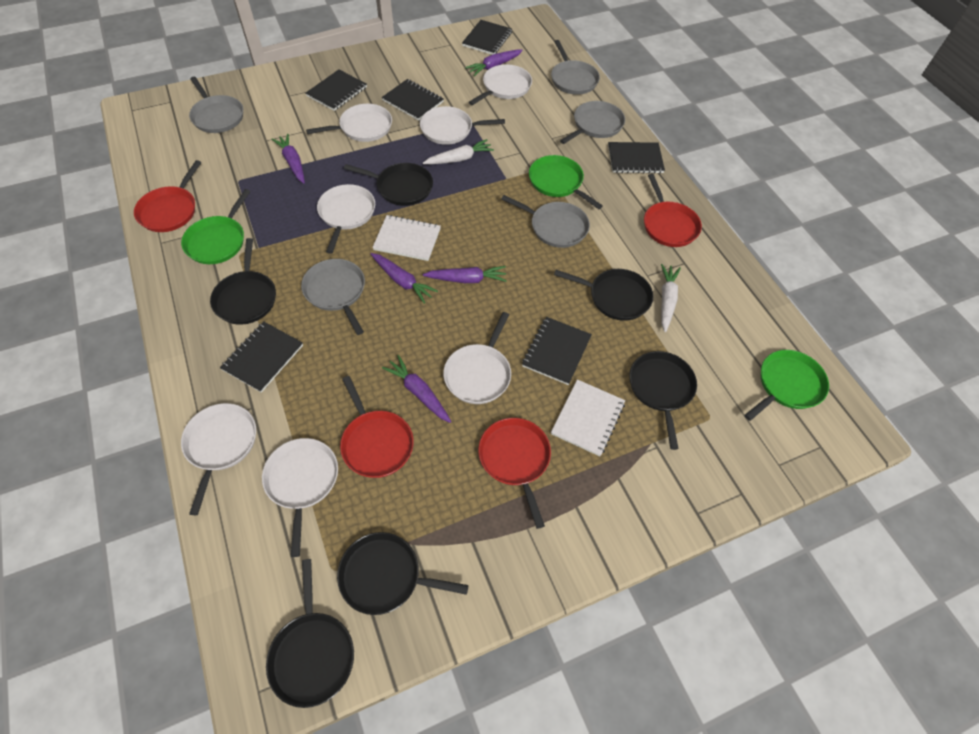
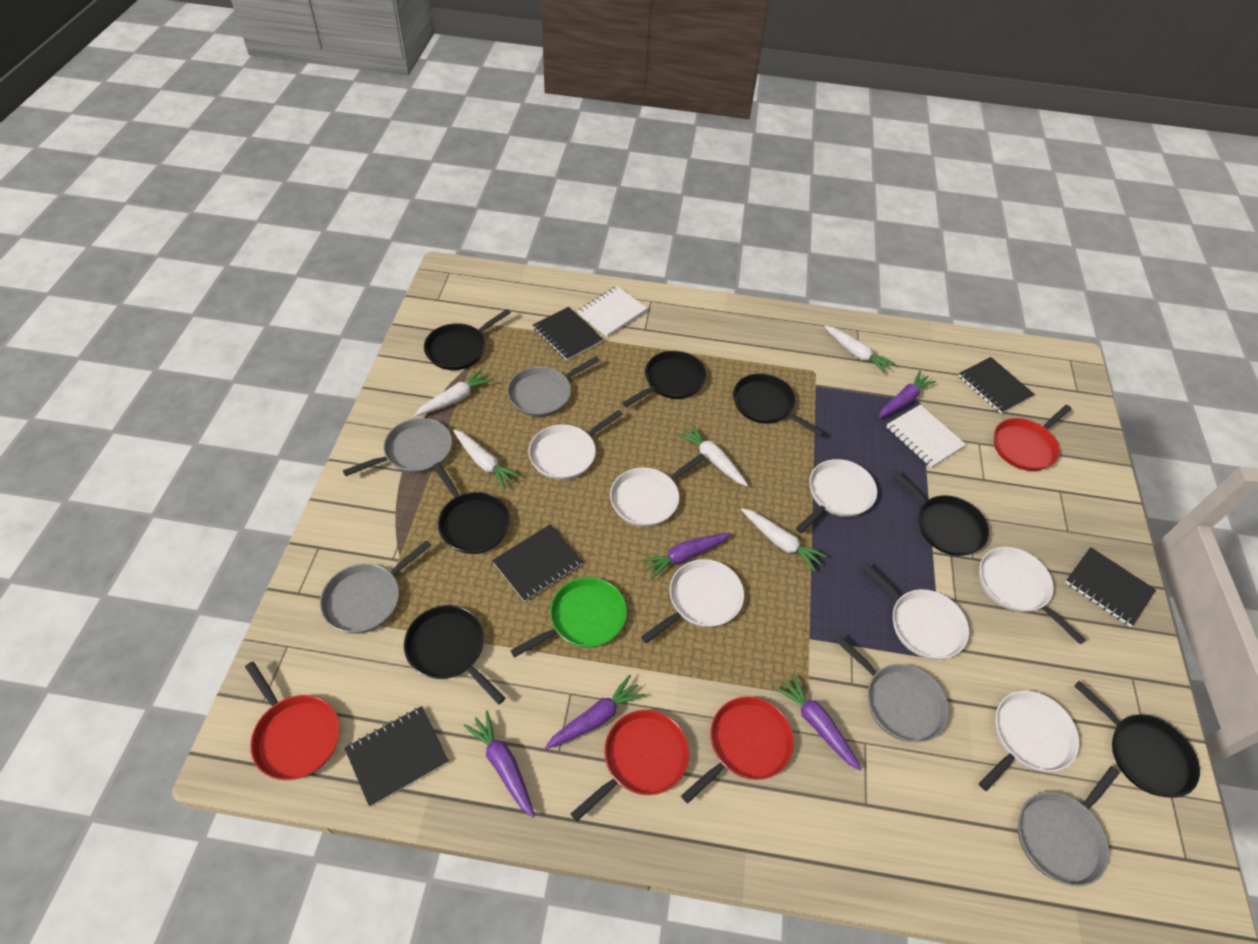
black notebook: 6 -> 5
black pan: 6 -> 7
green pan: 3 -> 1
white carrot: 2 -> 5

